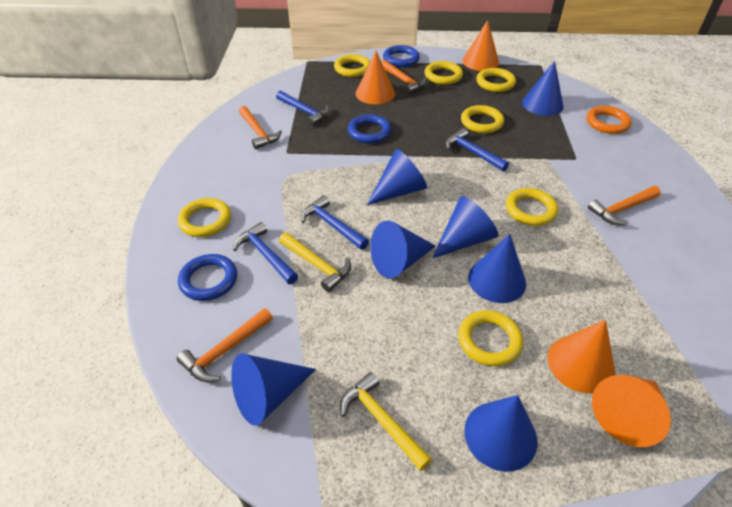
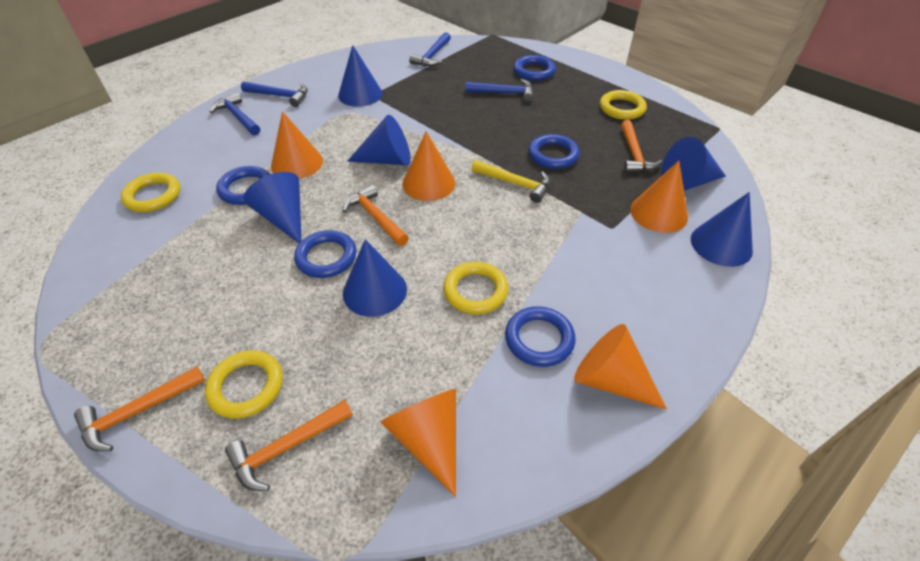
blue cone: 7 -> 6
blue ring: 3 -> 5
orange cone: 4 -> 5
orange ring: 1 -> 0
yellow hammer: 2 -> 1
yellow ring: 7 -> 4

